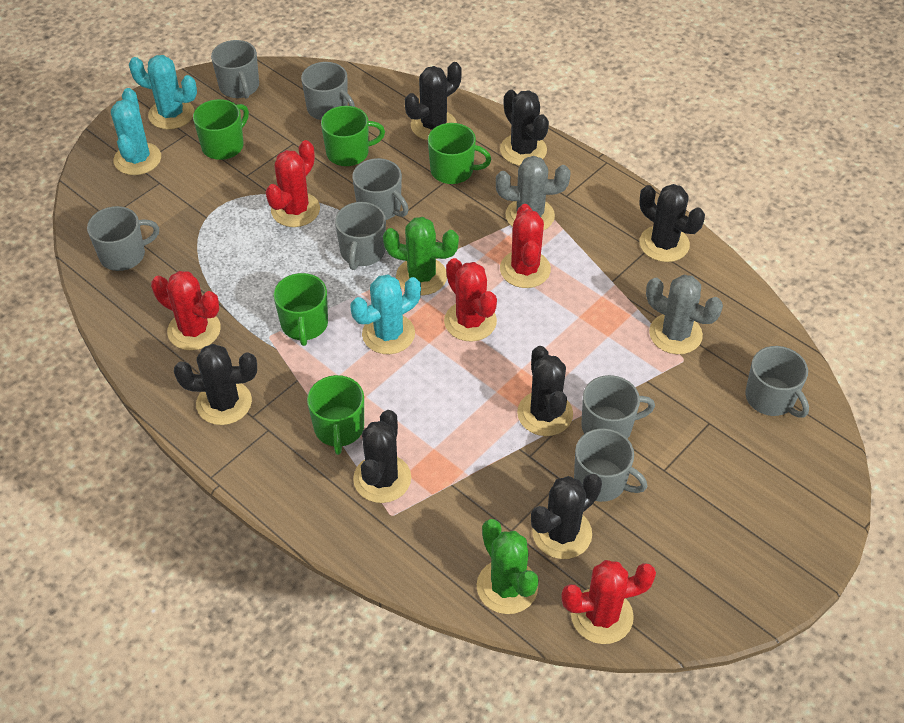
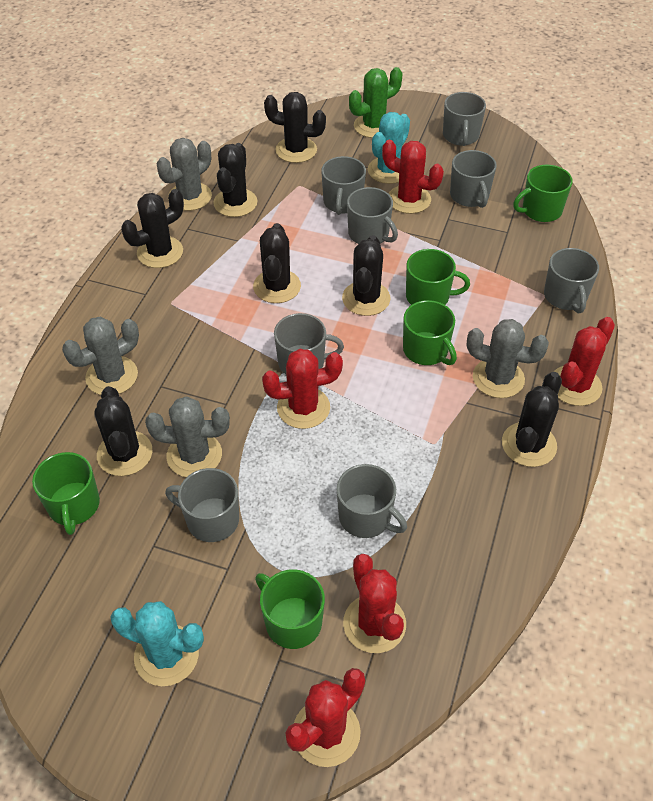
green cactus: 2 -> 1
grey cactus: 2 -> 4
turquoise cactus: 3 -> 2

